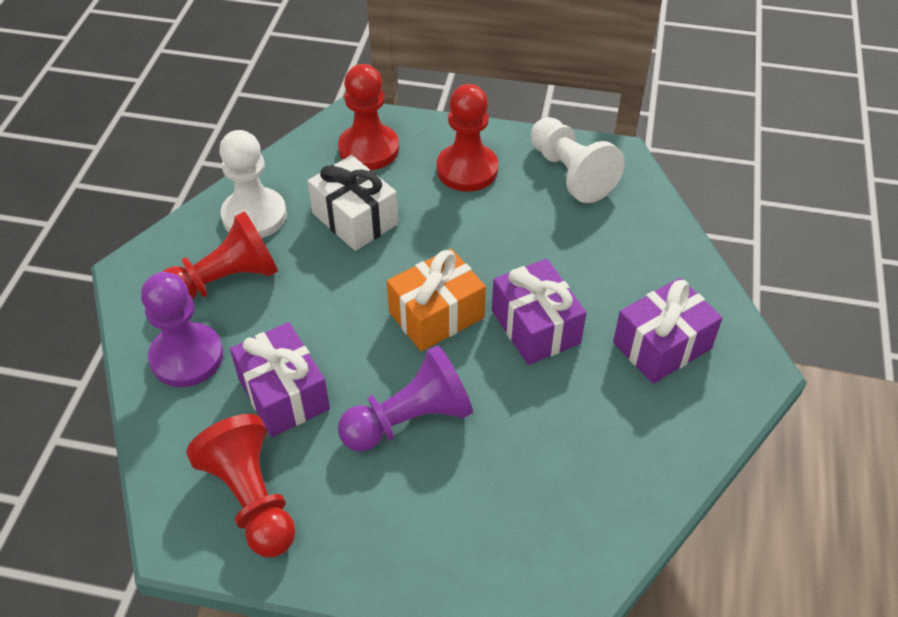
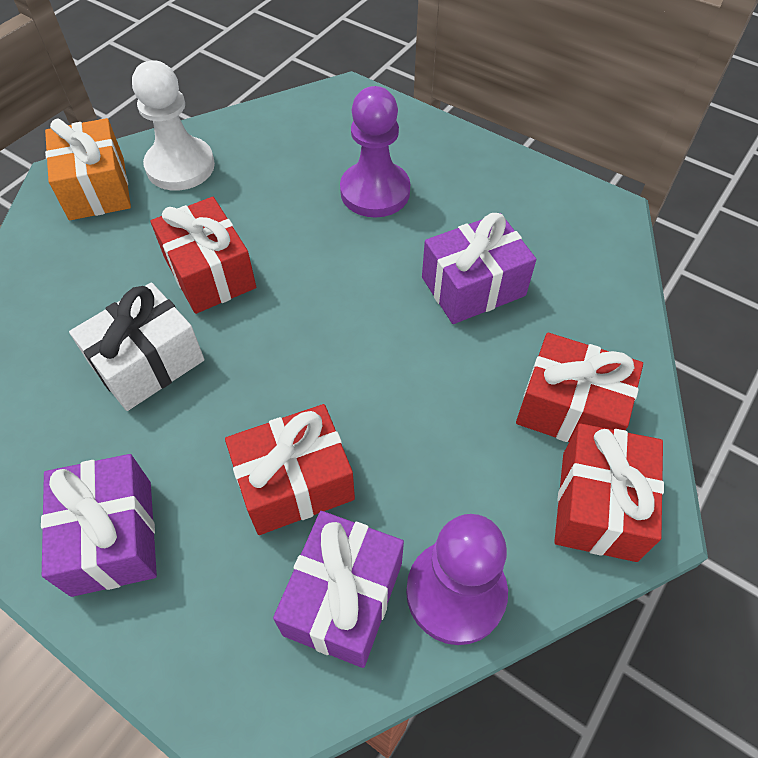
red gift: 0 -> 4
red pawn: 4 -> 0
white pawn: 2 -> 1

